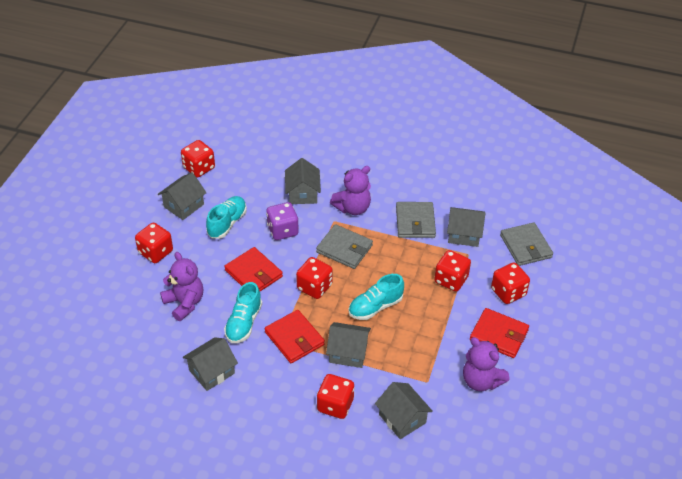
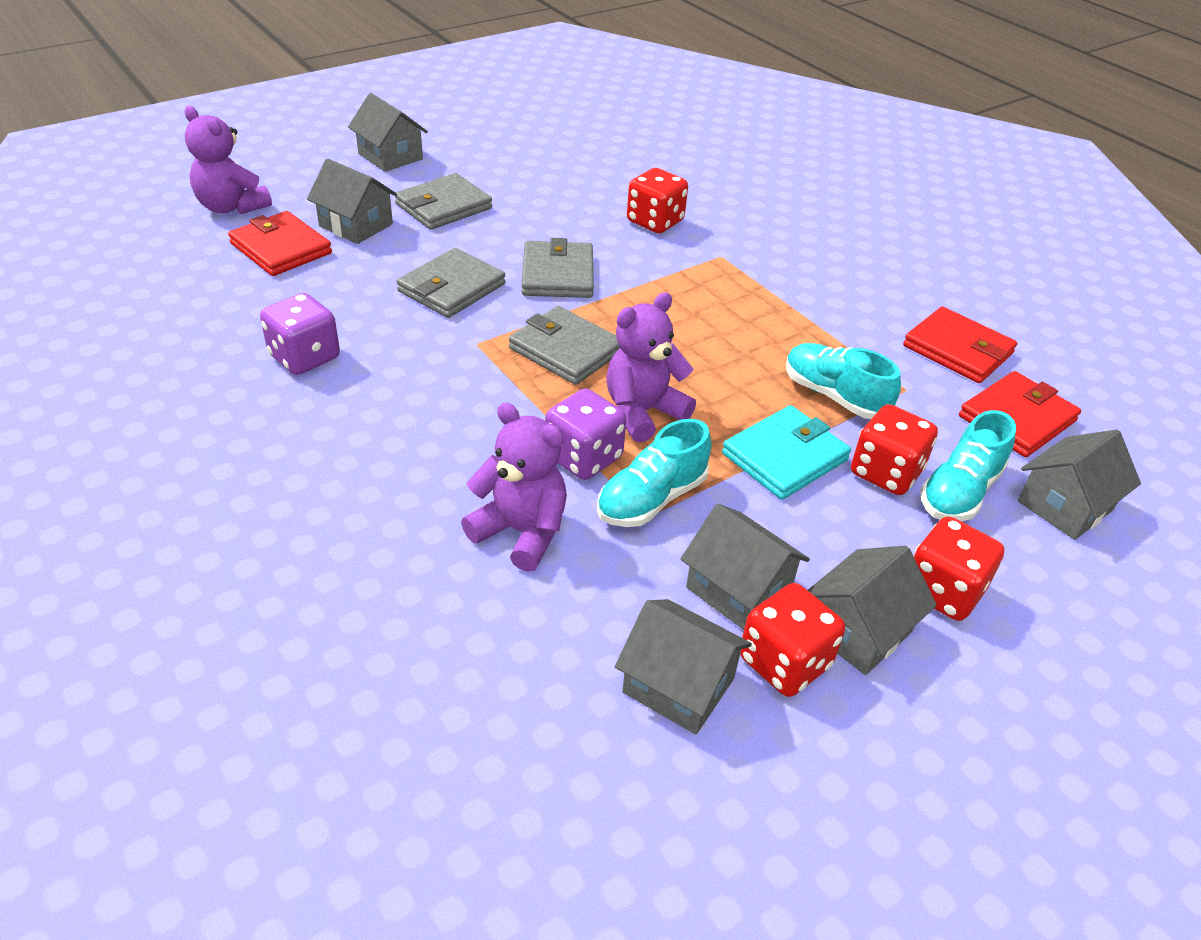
grey wallet: 3 -> 4
purple dice: 1 -> 2
red dice: 6 -> 4
turquoise wallet: 0 -> 1

